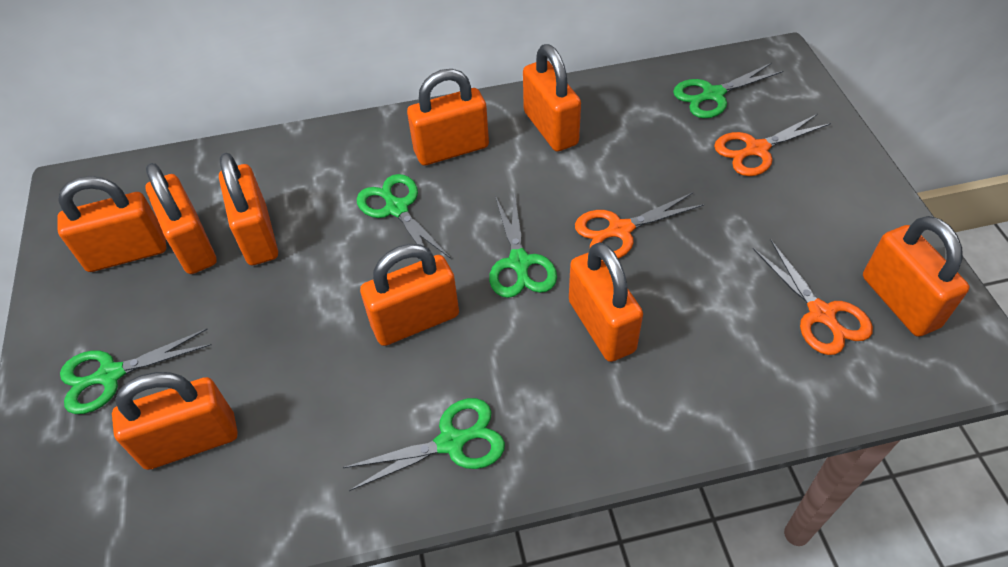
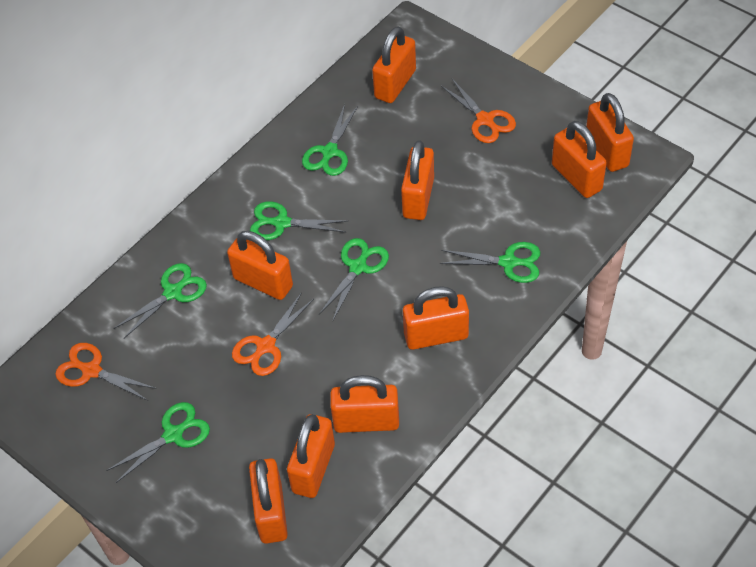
green scissors: 5 -> 6

